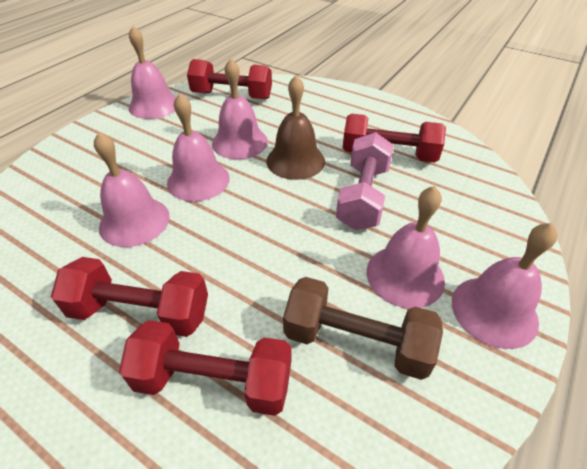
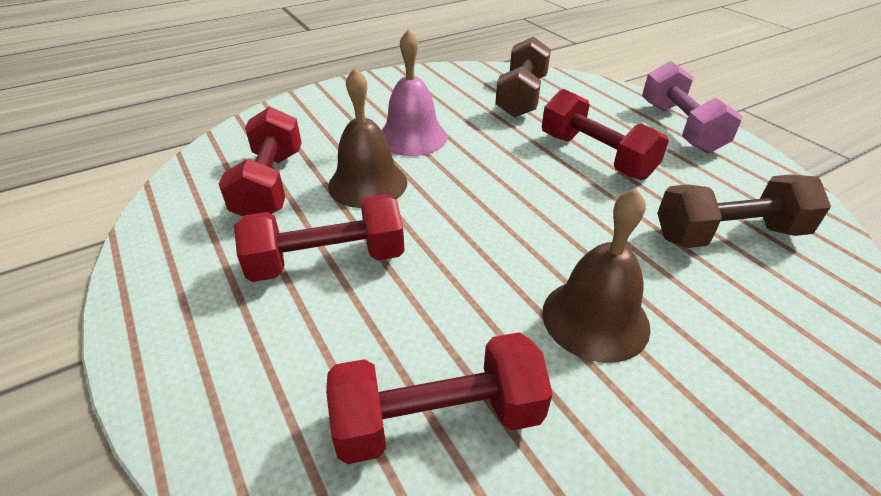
brown bell: 1 -> 2
brown dumbbell: 1 -> 2
pink bell: 6 -> 1

